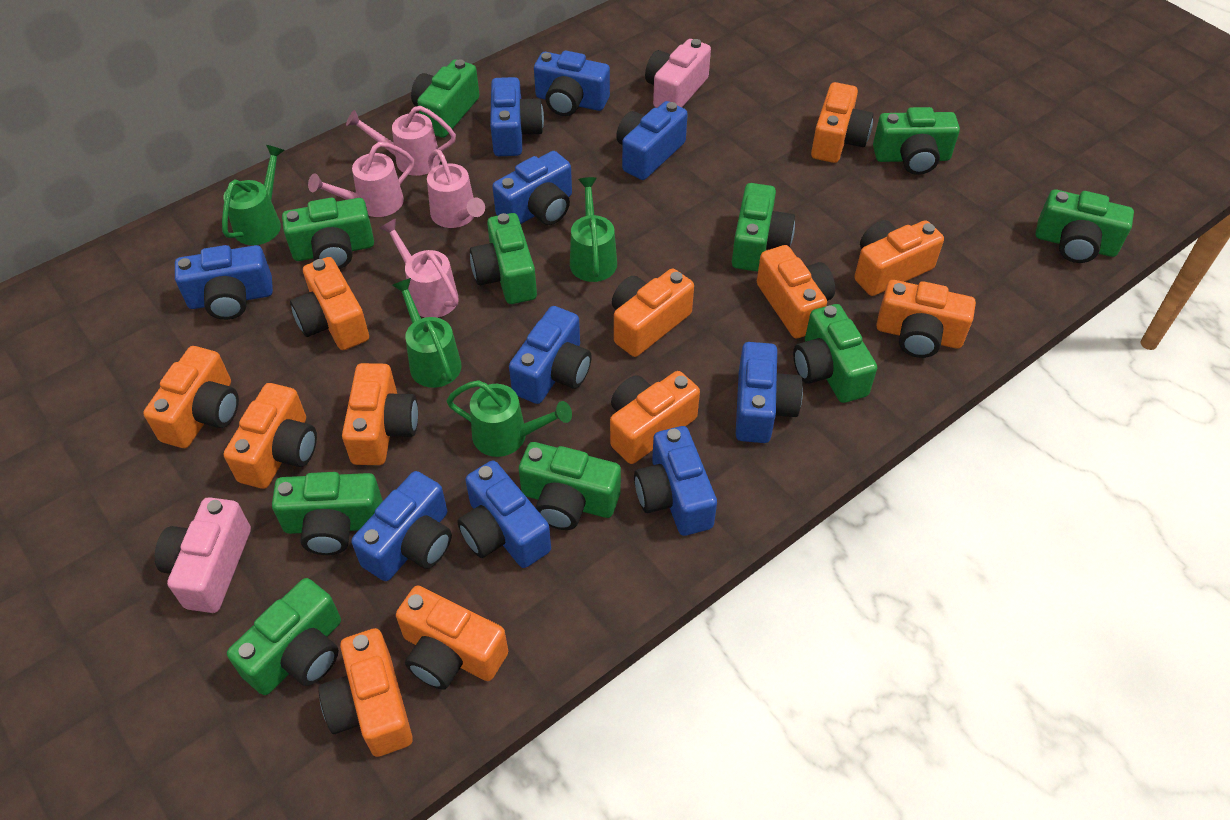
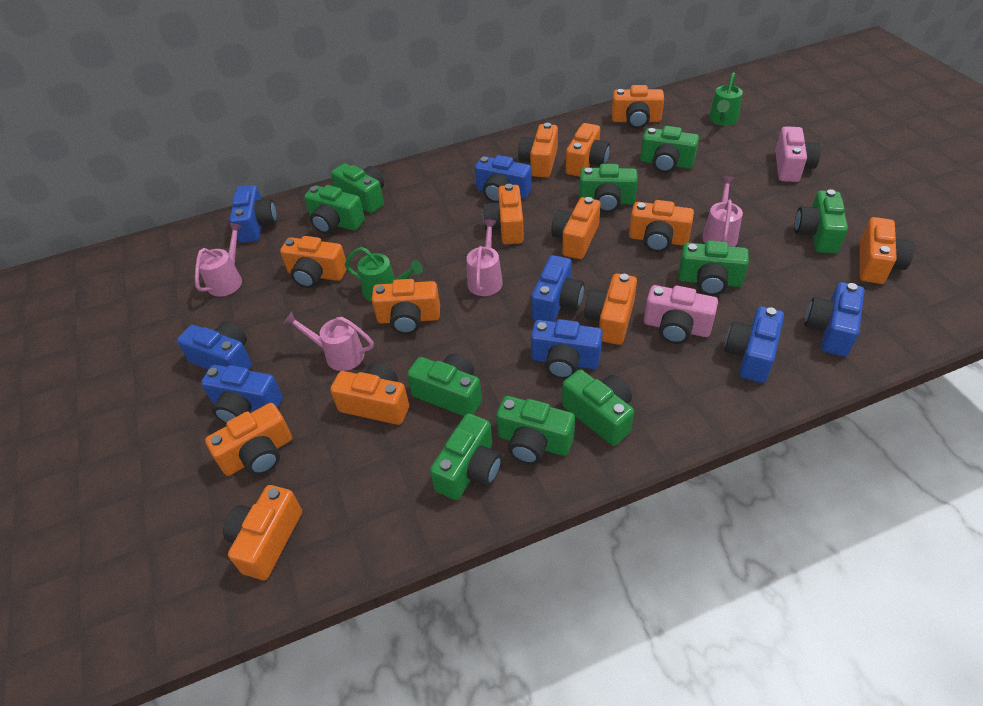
blue camera: 10 -> 8
green watering can: 4 -> 2
orange camera: 12 -> 13

